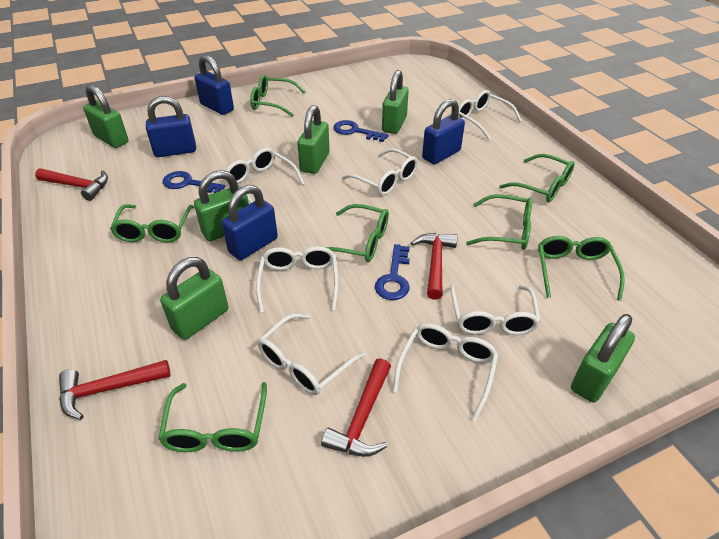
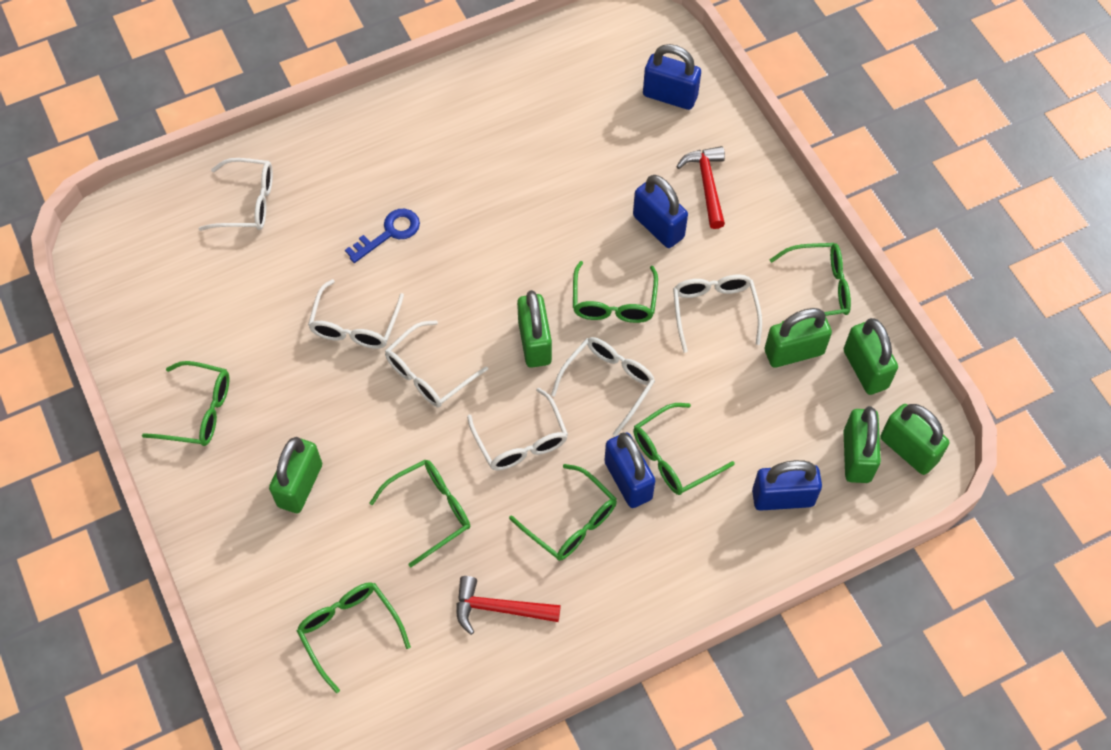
blue key: 3 -> 1
red hammer: 4 -> 2
white glasses: 7 -> 6

